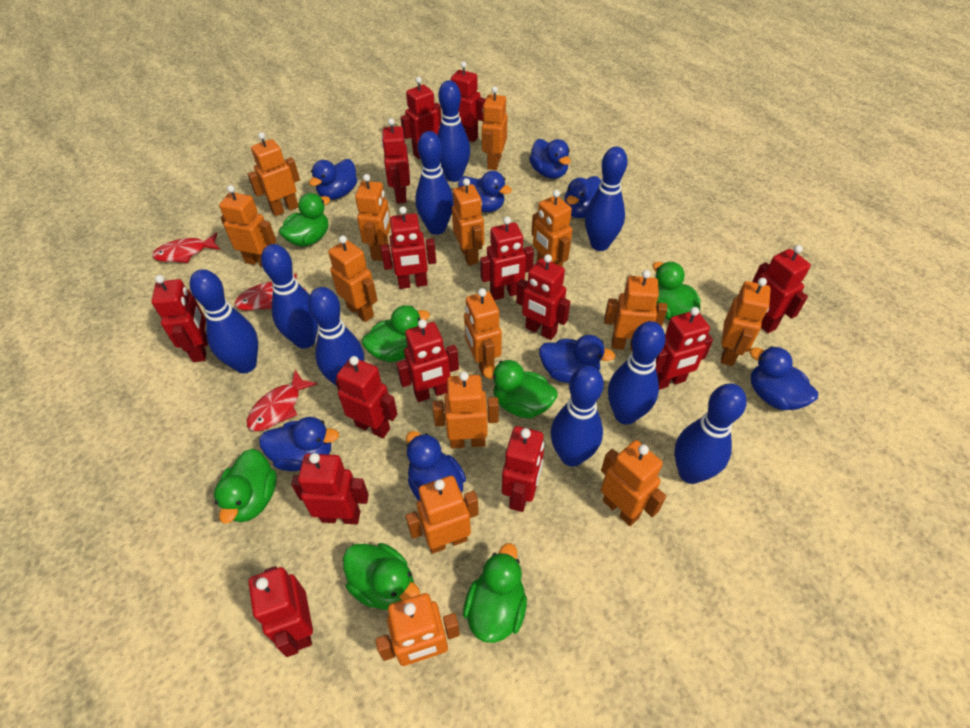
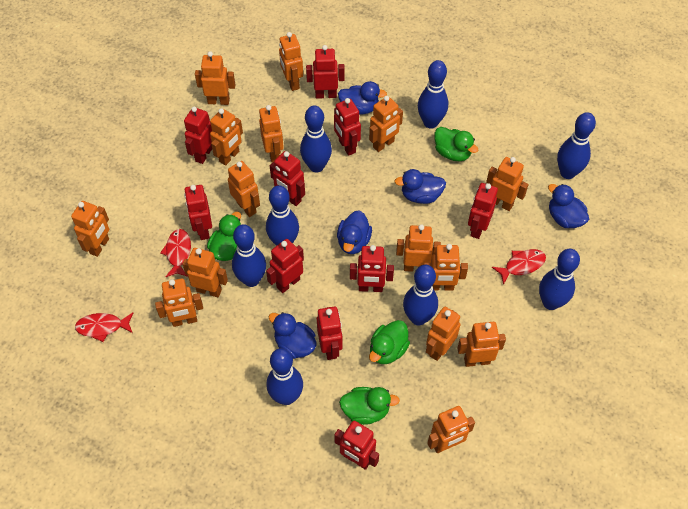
blue bowling pin: 9 -> 8
blue duck: 8 -> 5
green duck: 7 -> 4
orange robot: 14 -> 15
red robot: 14 -> 10

